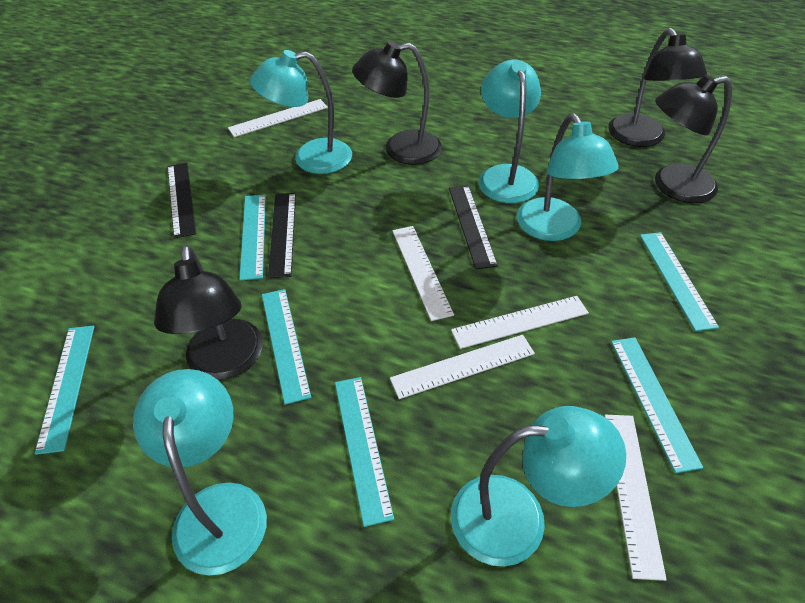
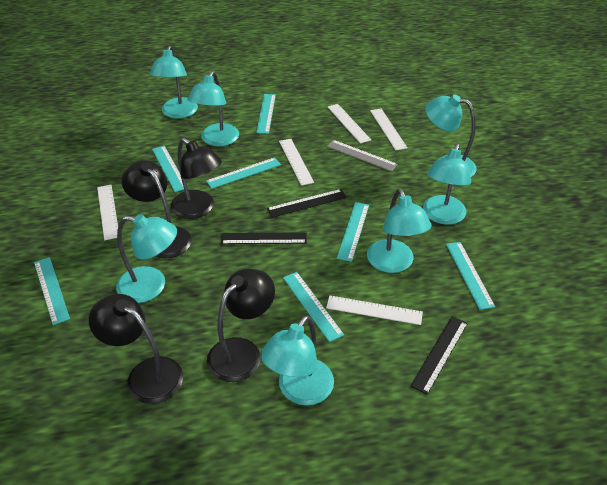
grey ruler: 0 -> 1
turquoise lamp: 5 -> 7
turquoise ruler: 6 -> 7

